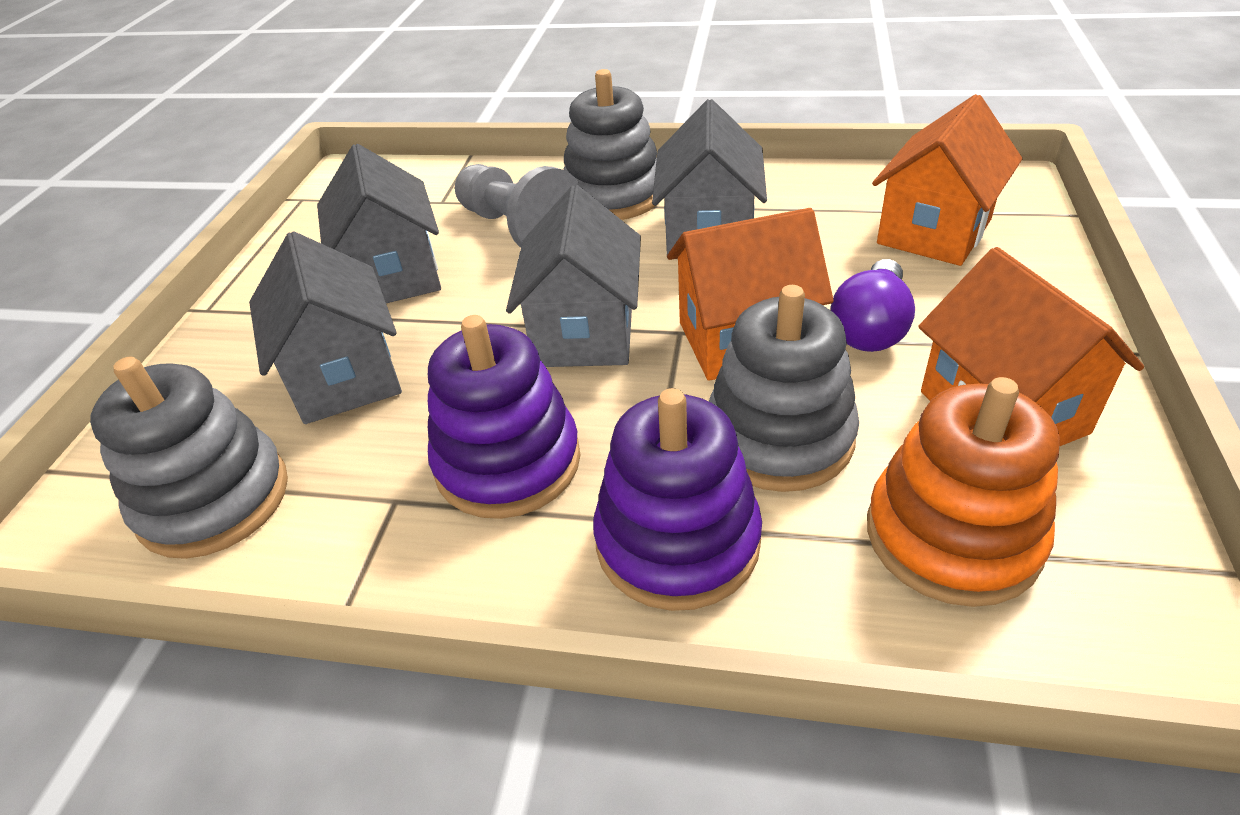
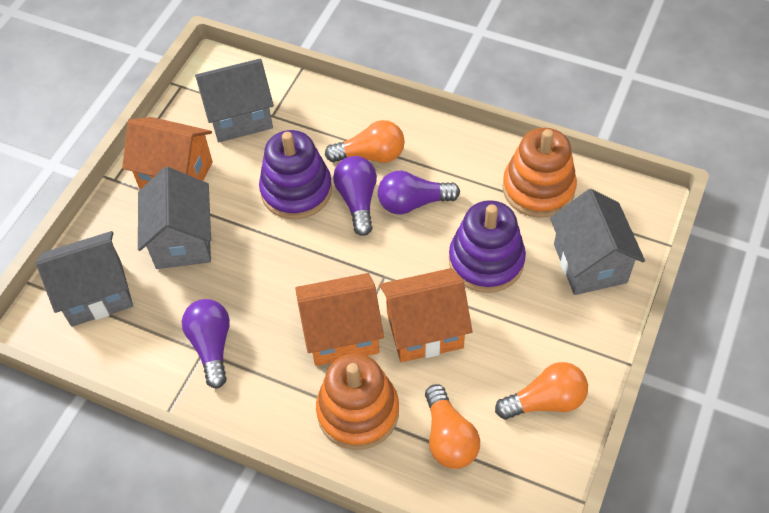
grey pawn: 1 -> 0
grey stacking toy: 3 -> 0
orange light bulb: 0 -> 3
orange stacking toy: 1 -> 2
purple light bulb: 1 -> 3

